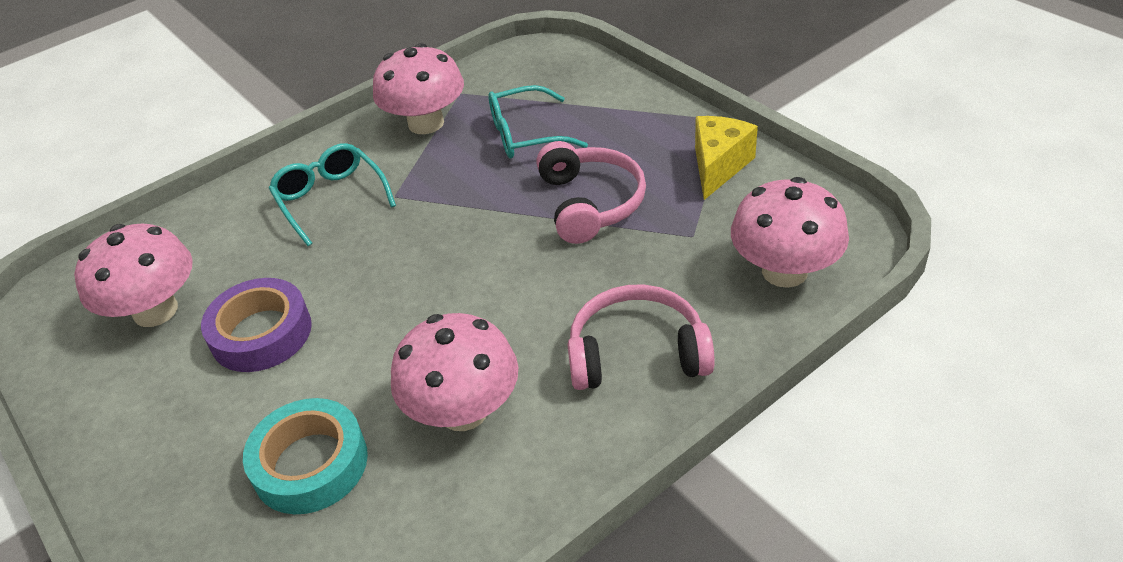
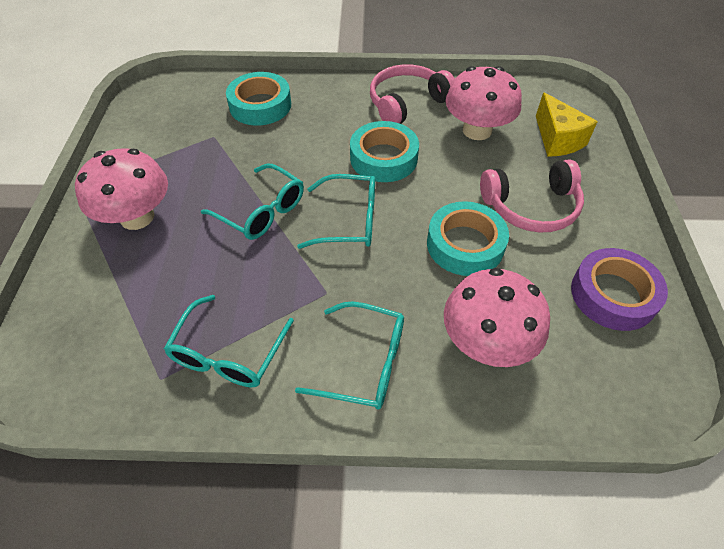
pink mushroom: 4 -> 3
turquoise glasses: 2 -> 4
turquoise tape: 1 -> 3

